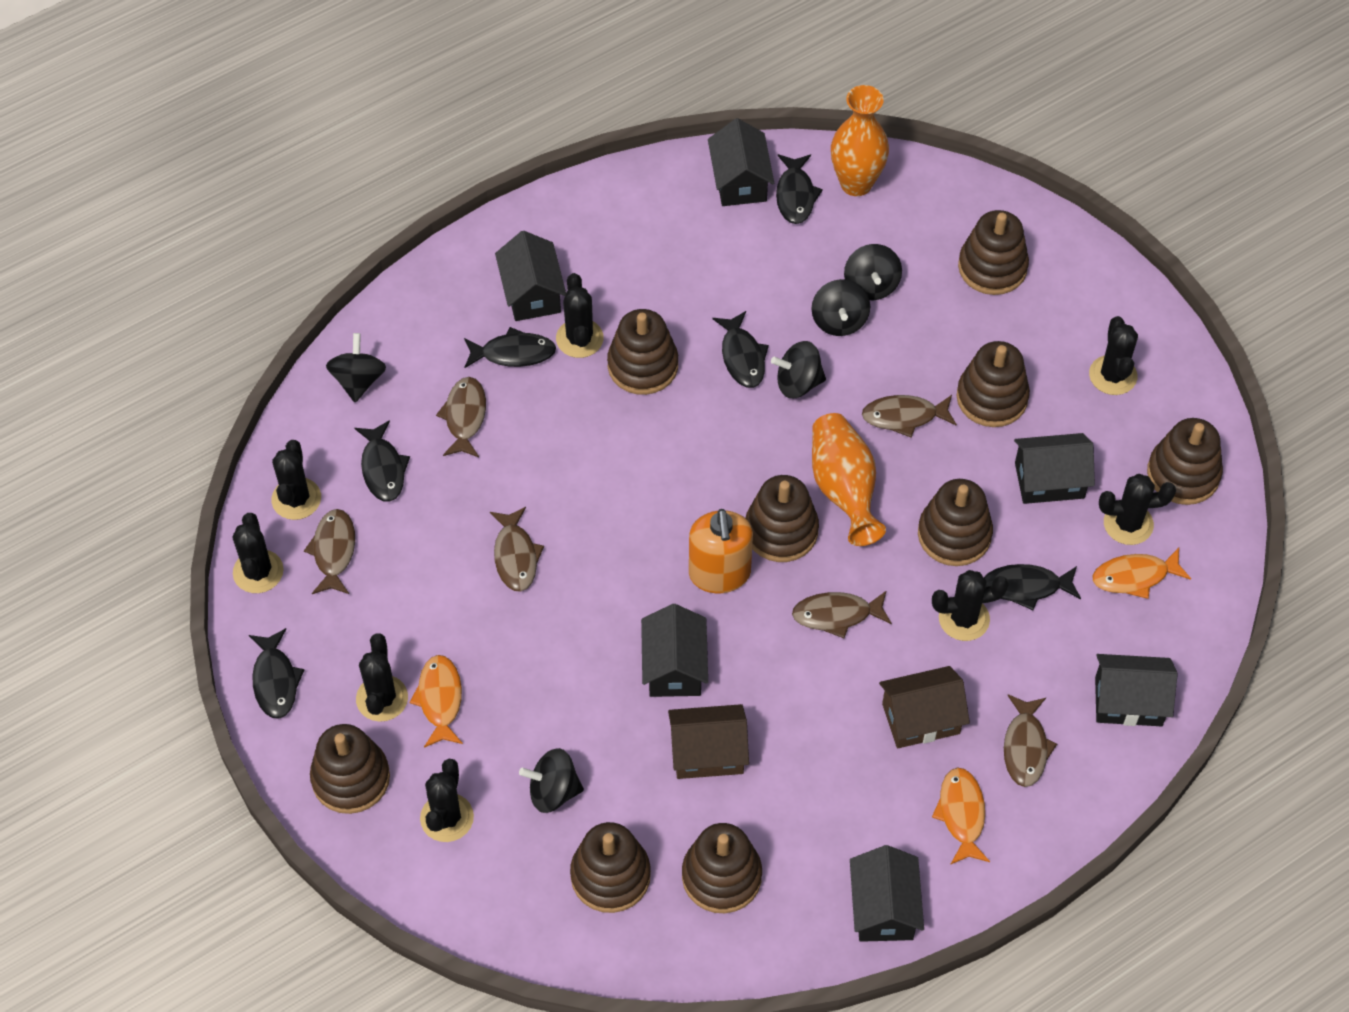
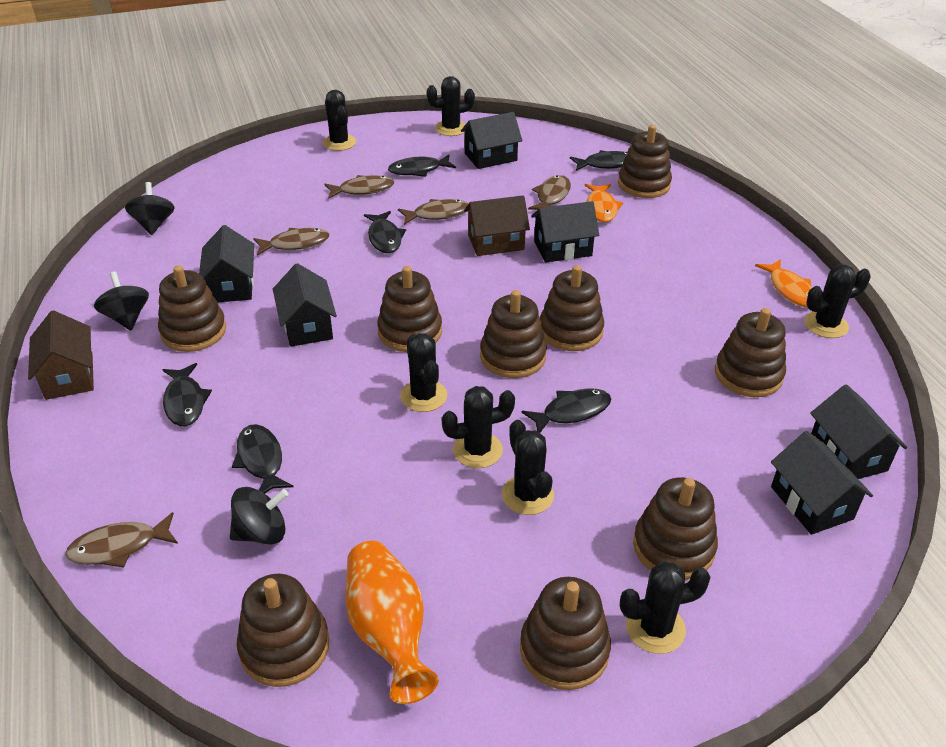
black cactus: 8 -> 7
black spinning top: 5 -> 3
brown fish: 6 -> 5
orange fish: 3 -> 2
orange soap dispenser: 1 -> 0
orange vase: 2 -> 1

